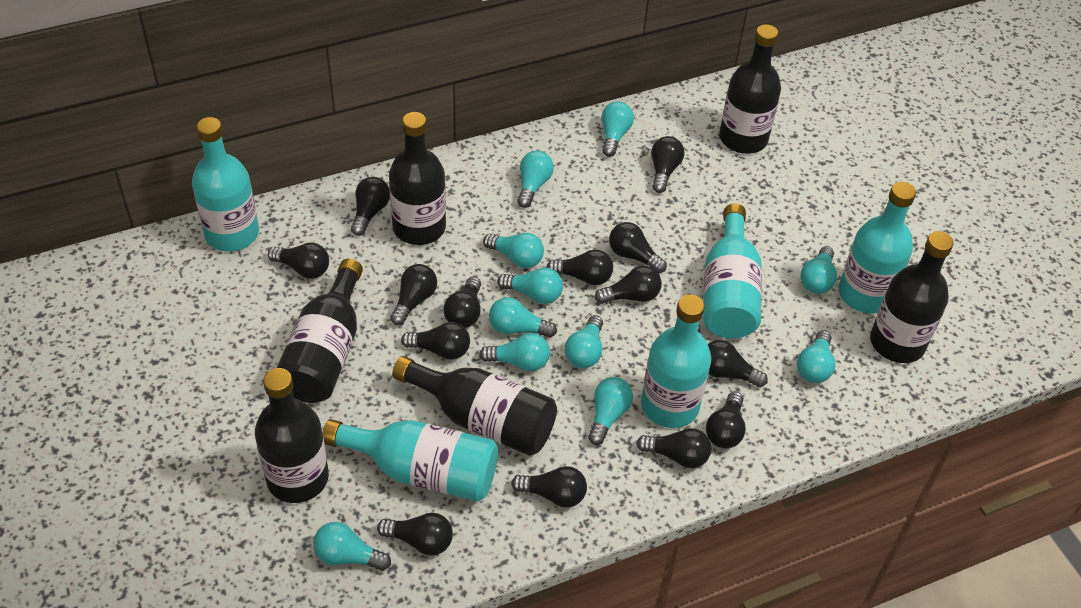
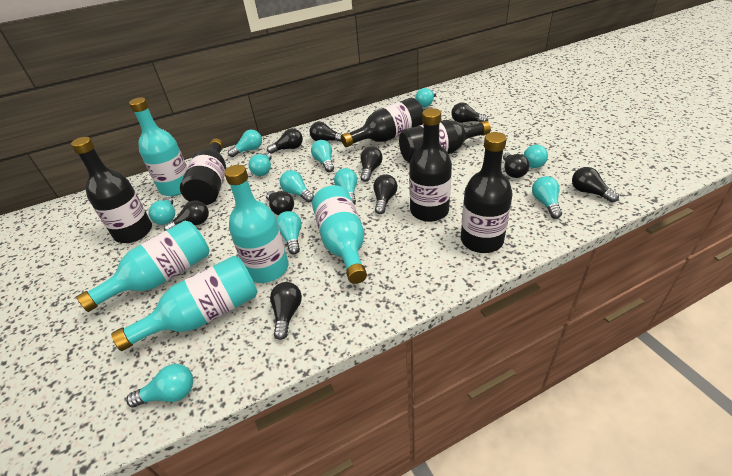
black light bulb: 14 -> 10

